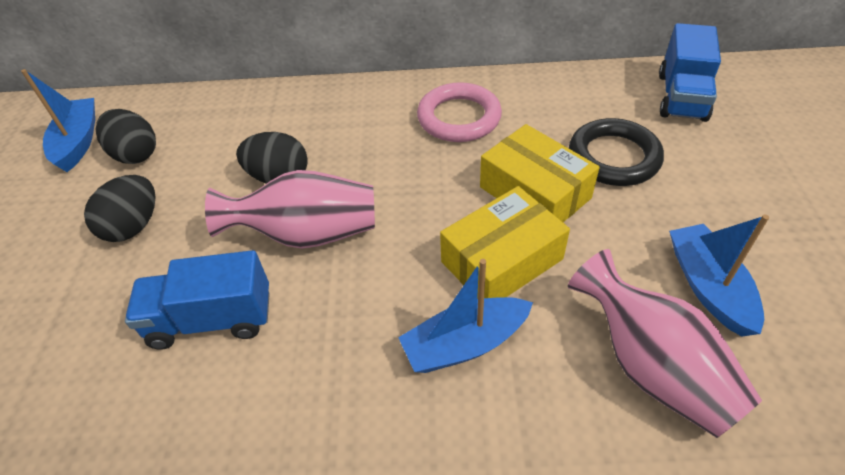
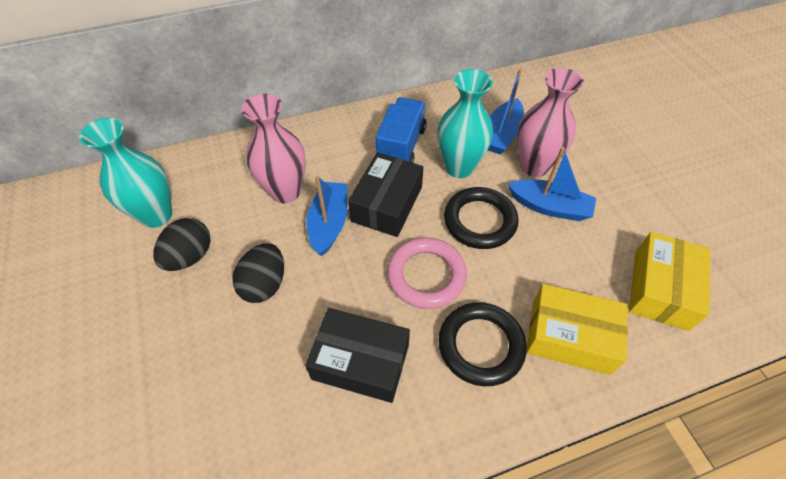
black box: 0 -> 2
black egg: 3 -> 2
black ring: 1 -> 2
blue truck: 2 -> 1
turquoise vase: 0 -> 2

